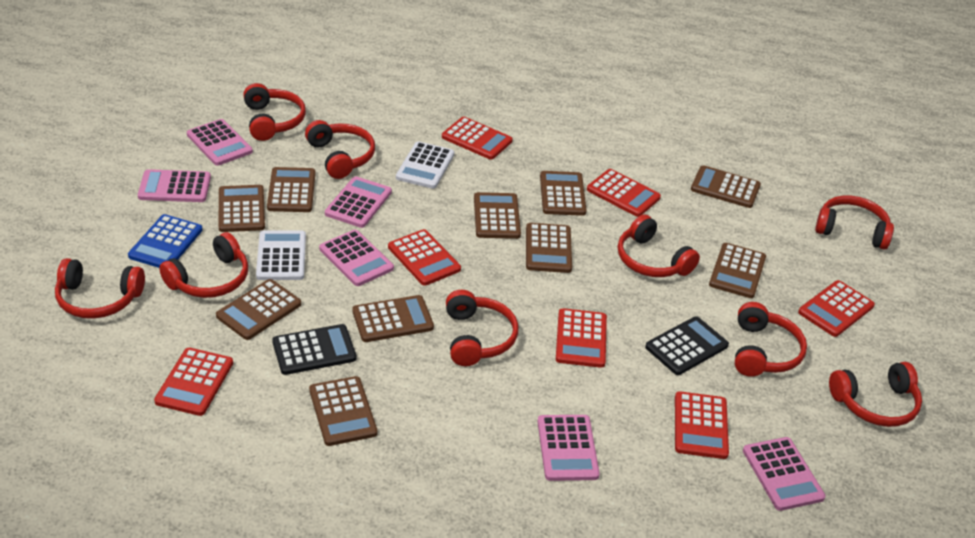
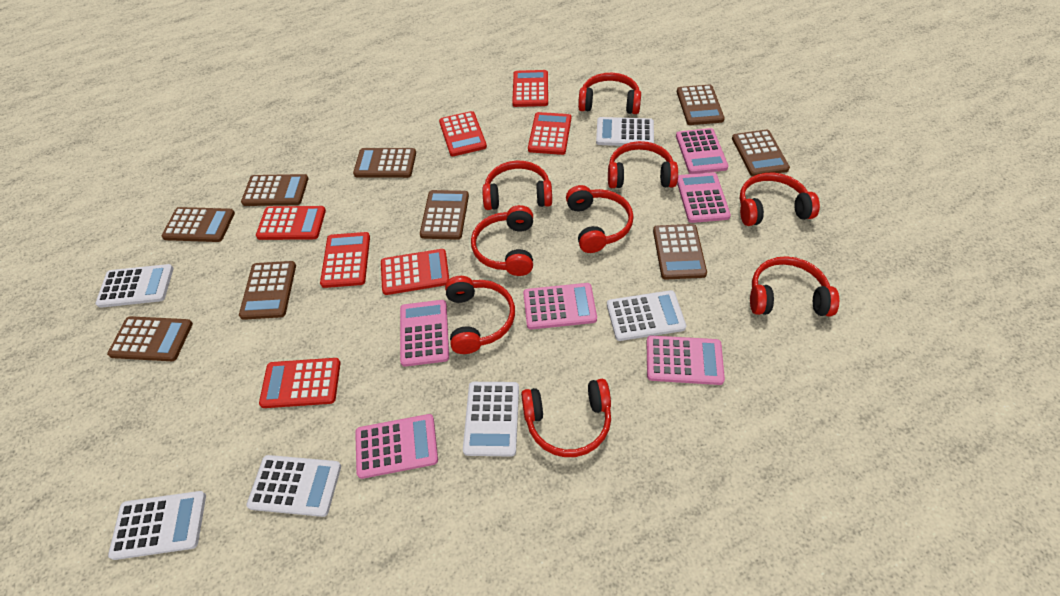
black calculator: 2 -> 0
blue calculator: 1 -> 0
brown calculator: 10 -> 9
white calculator: 2 -> 6

